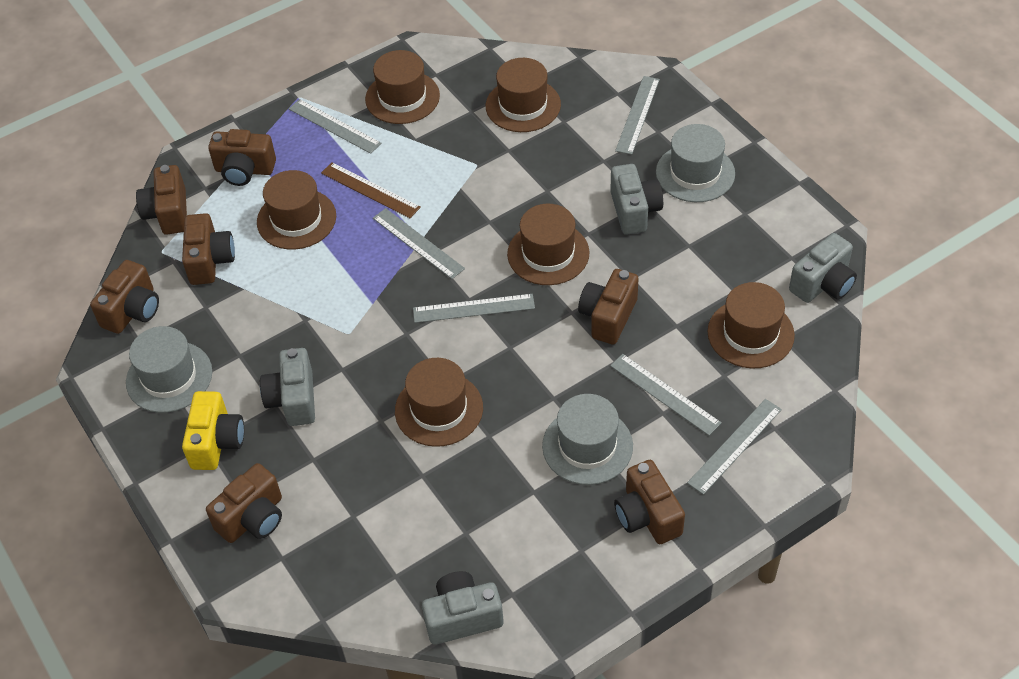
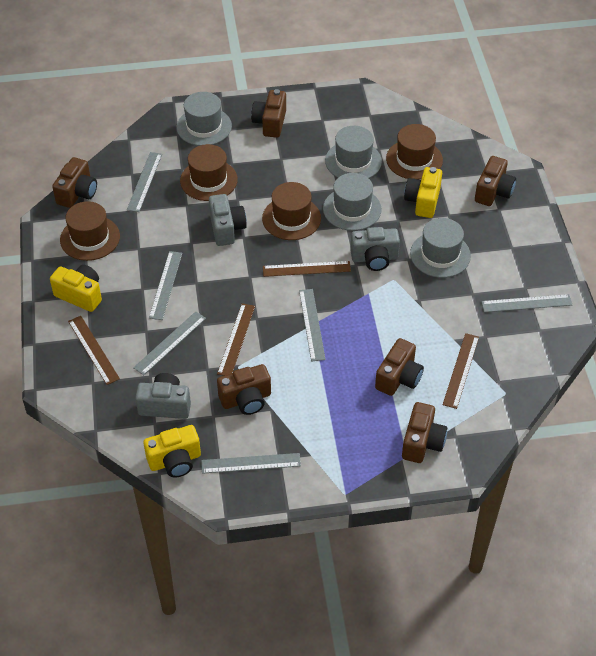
brown camera: 7 -> 6
brown hat: 6 -> 4
brown ruler: 1 -> 4
grey camera: 4 -> 3
grey hat: 3 -> 4
yellow camera: 1 -> 3

